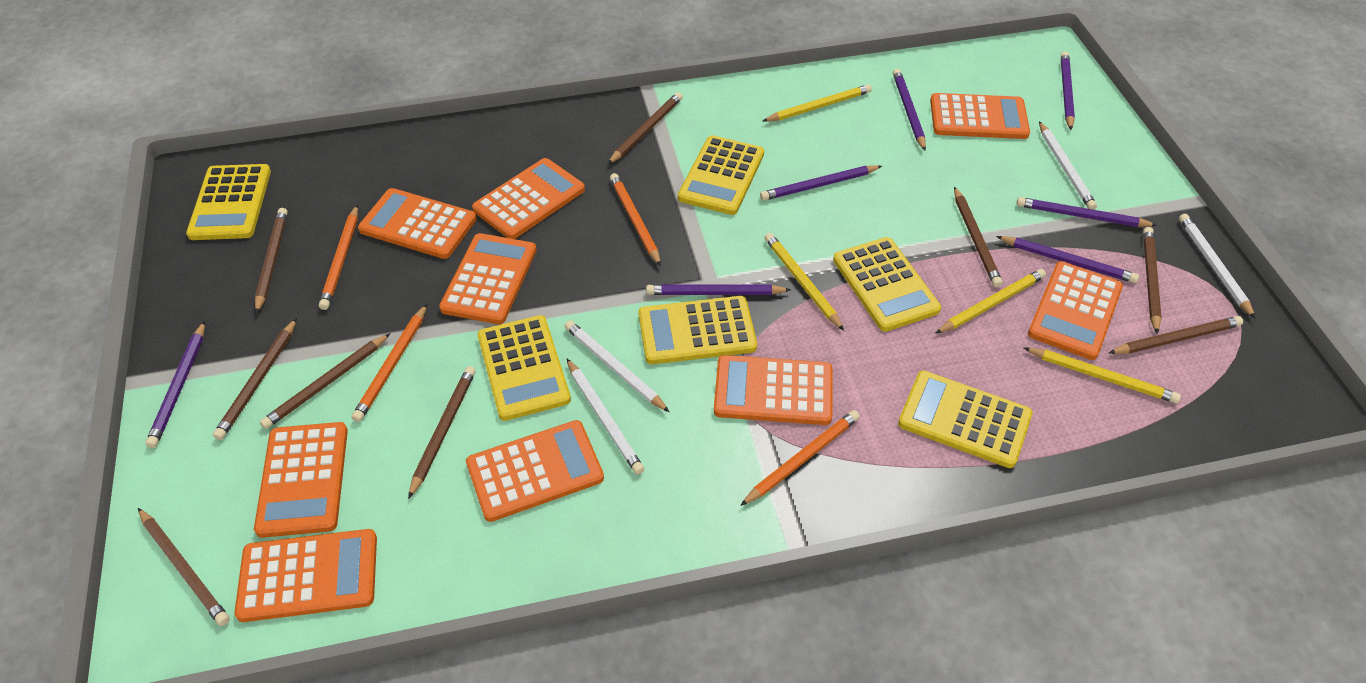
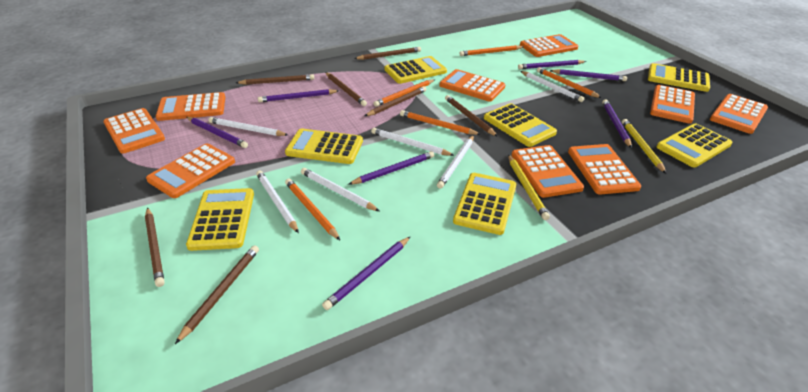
brown pencil: 9 -> 7
orange pencil: 4 -> 5
white pencil: 4 -> 6
yellow calculator: 6 -> 7
yellow pencil: 4 -> 2

